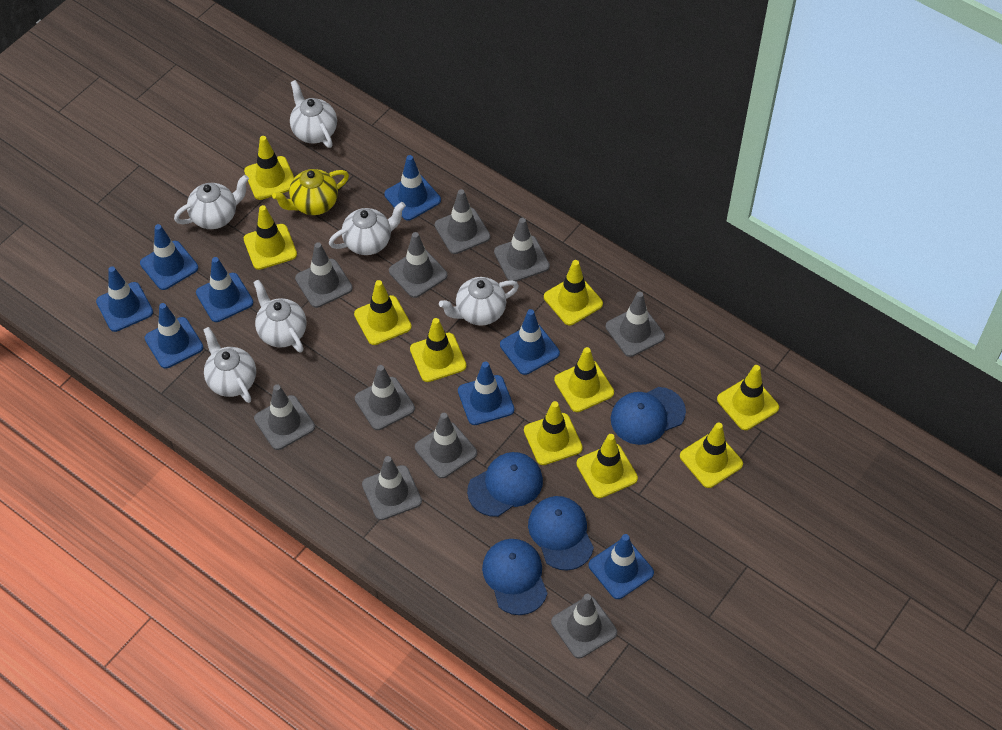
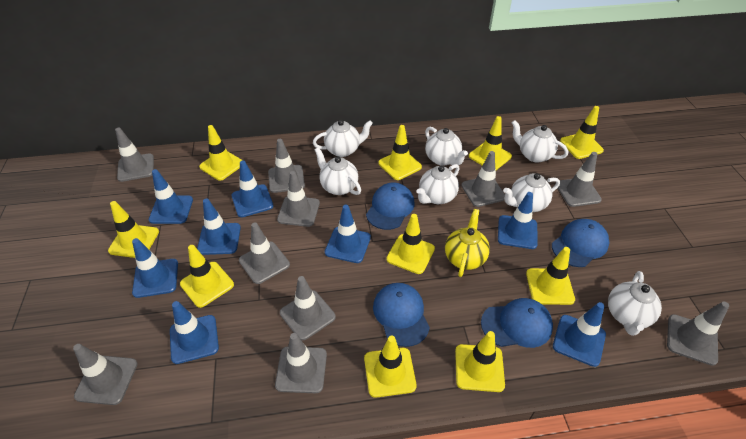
white teapot: 6 -> 7

